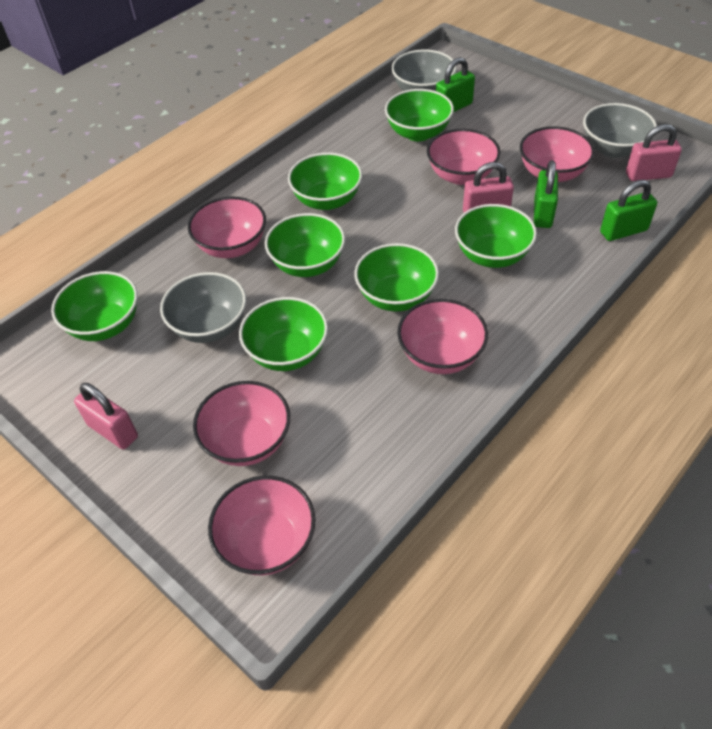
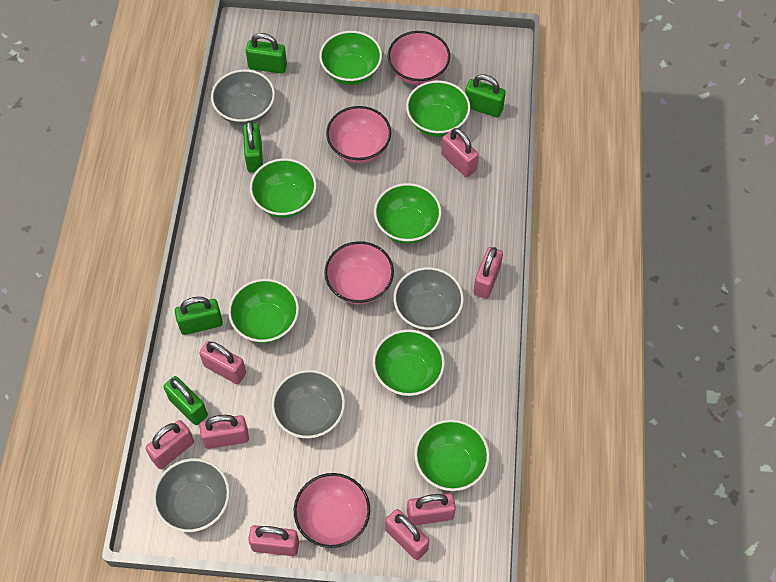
green padlock: 3 -> 5
grey bowl: 3 -> 4
pink bowl: 6 -> 4
pink padlock: 3 -> 8

